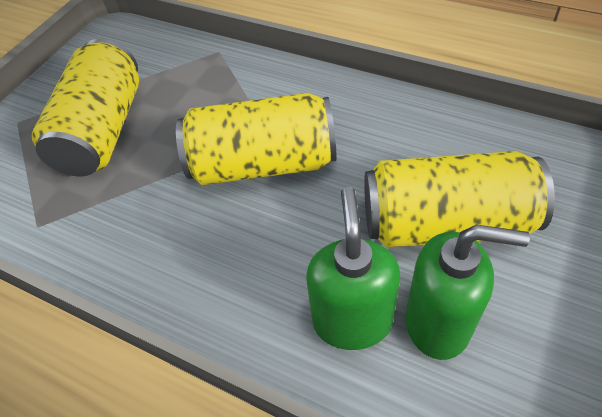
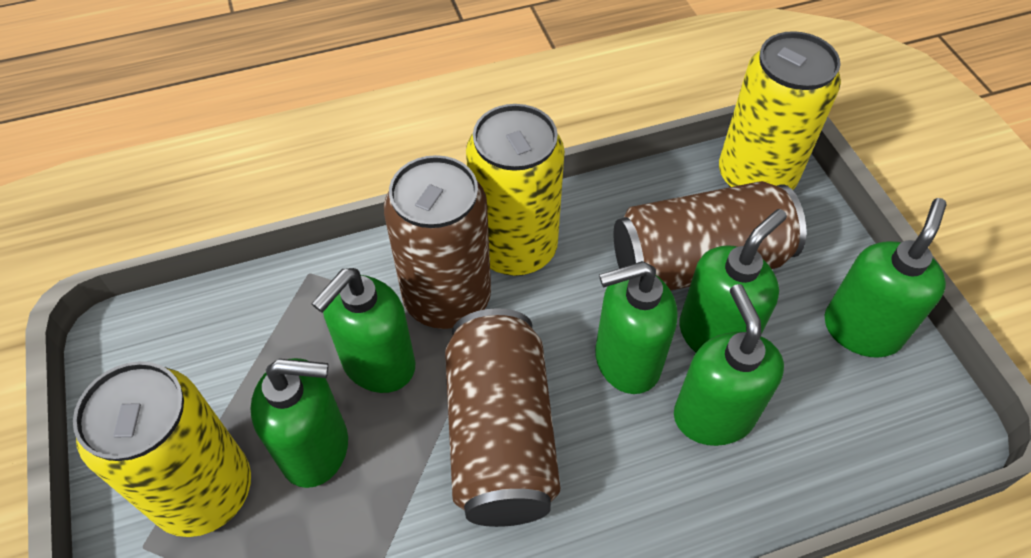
brown can: 0 -> 3
green soap dispenser: 2 -> 6

